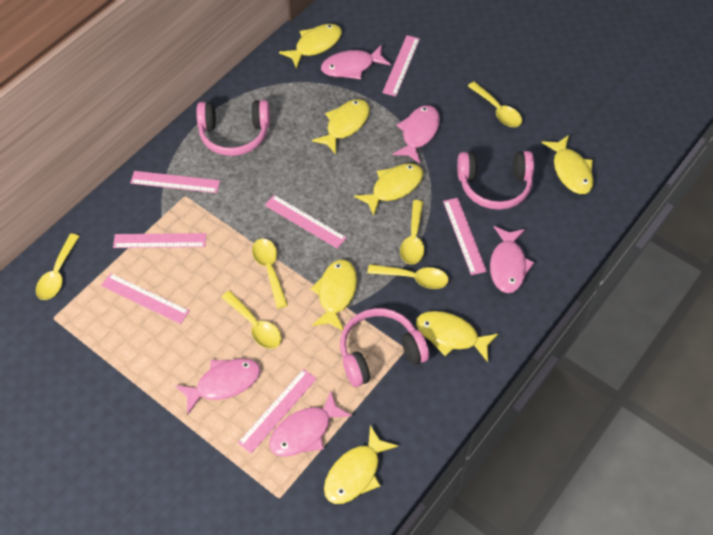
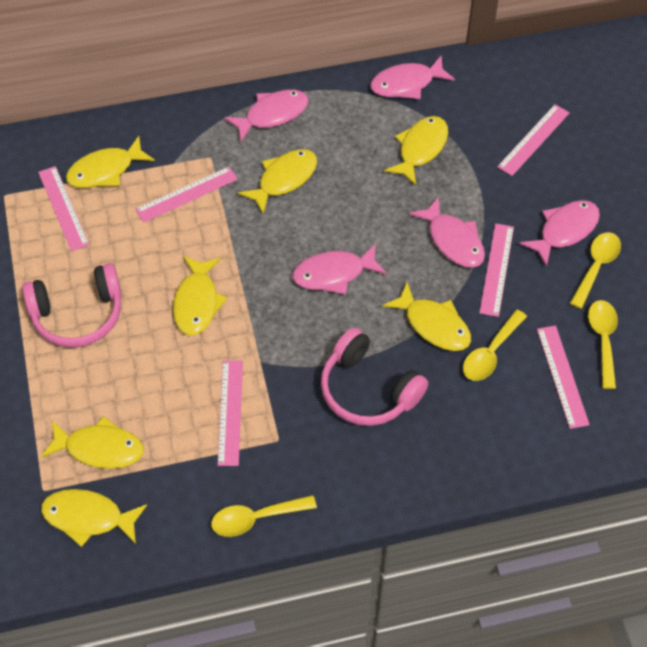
pink headphones: 3 -> 2
pink ruler: 7 -> 6
yellow spoon: 6 -> 4

